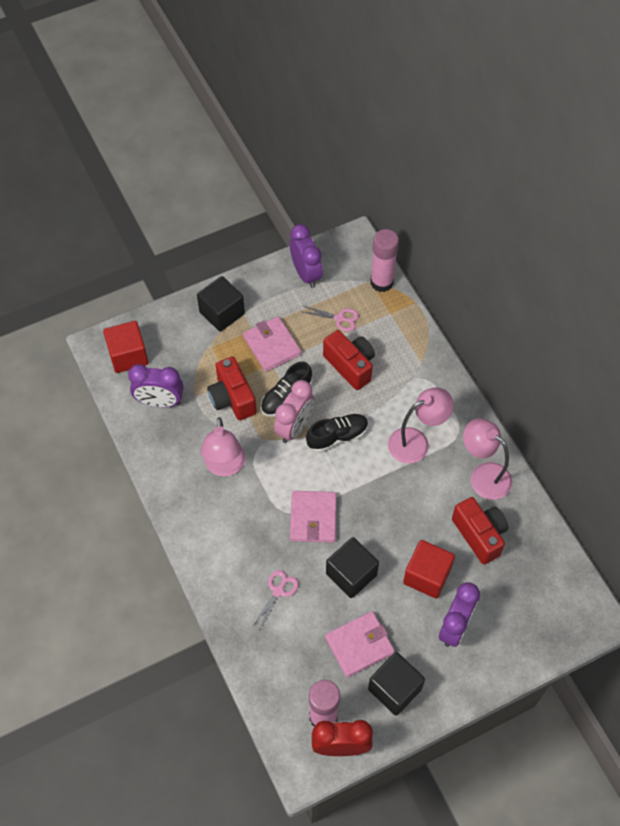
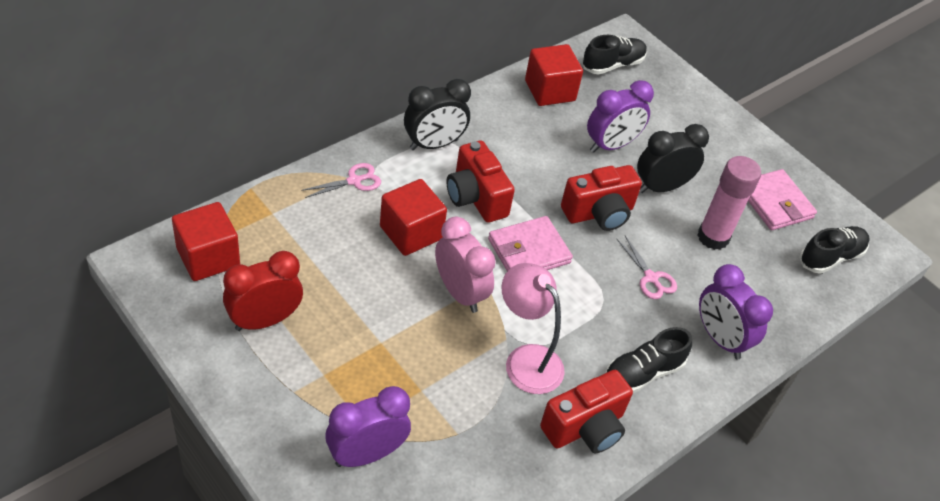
black clock: 0 -> 2
black cube: 3 -> 0
black shoe: 2 -> 3
pink glue stick: 2 -> 1
pink lamp: 3 -> 1
pink wallet: 3 -> 2
red cube: 2 -> 3

